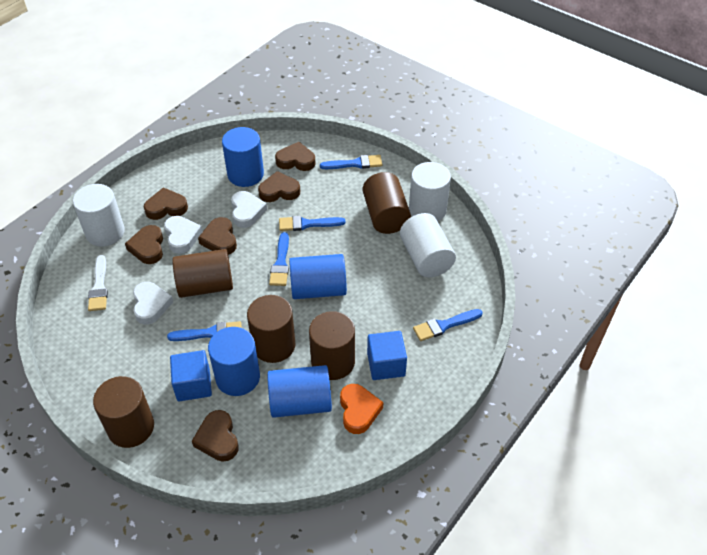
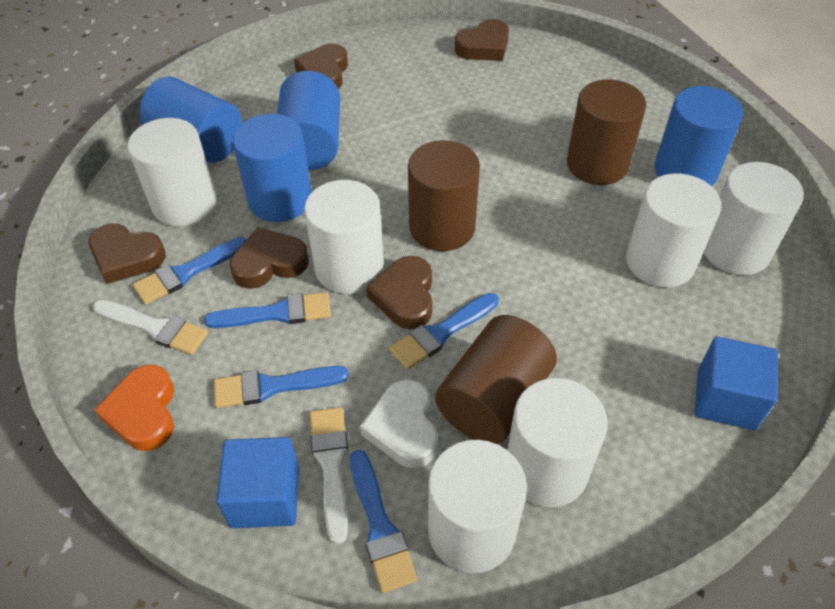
brown cylinder: 5 -> 3
brown heart: 6 -> 5
white brush: 1 -> 2
white cylinder: 3 -> 6
white heart: 3 -> 1

